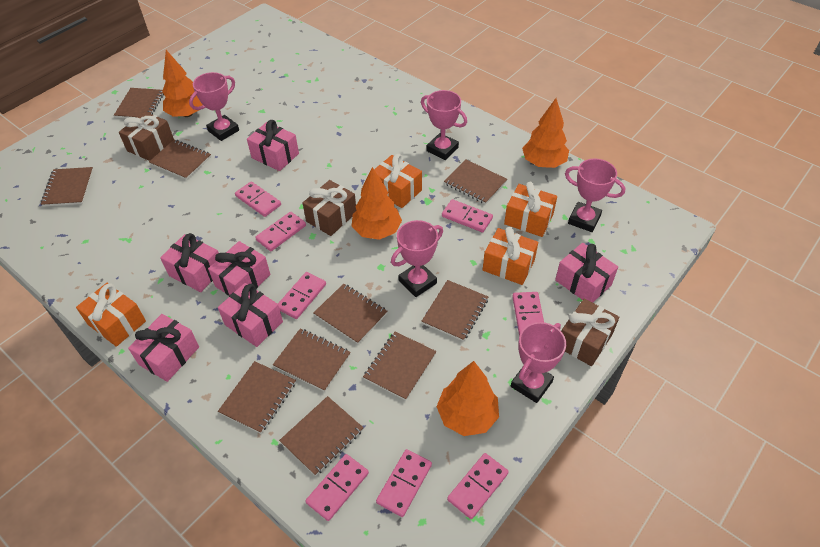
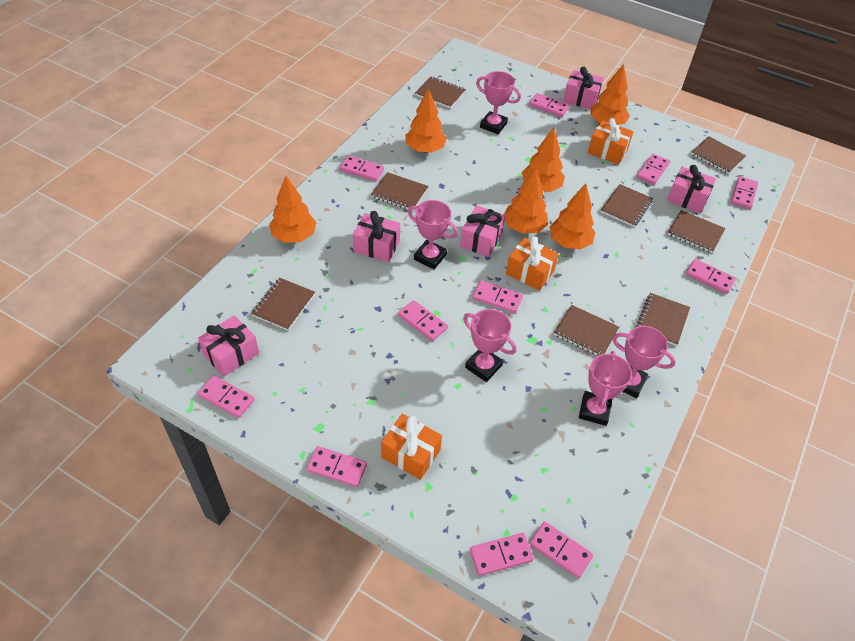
brown gift: 3 -> 0
brown notebook: 10 -> 8
orange gift: 4 -> 3
orange tree: 4 -> 6
pink domino: 8 -> 11
pink gift: 6 -> 5

